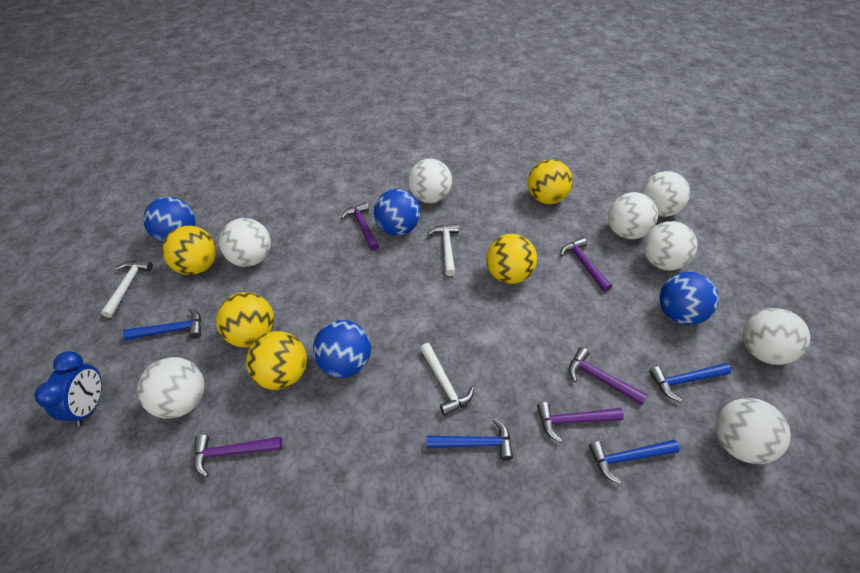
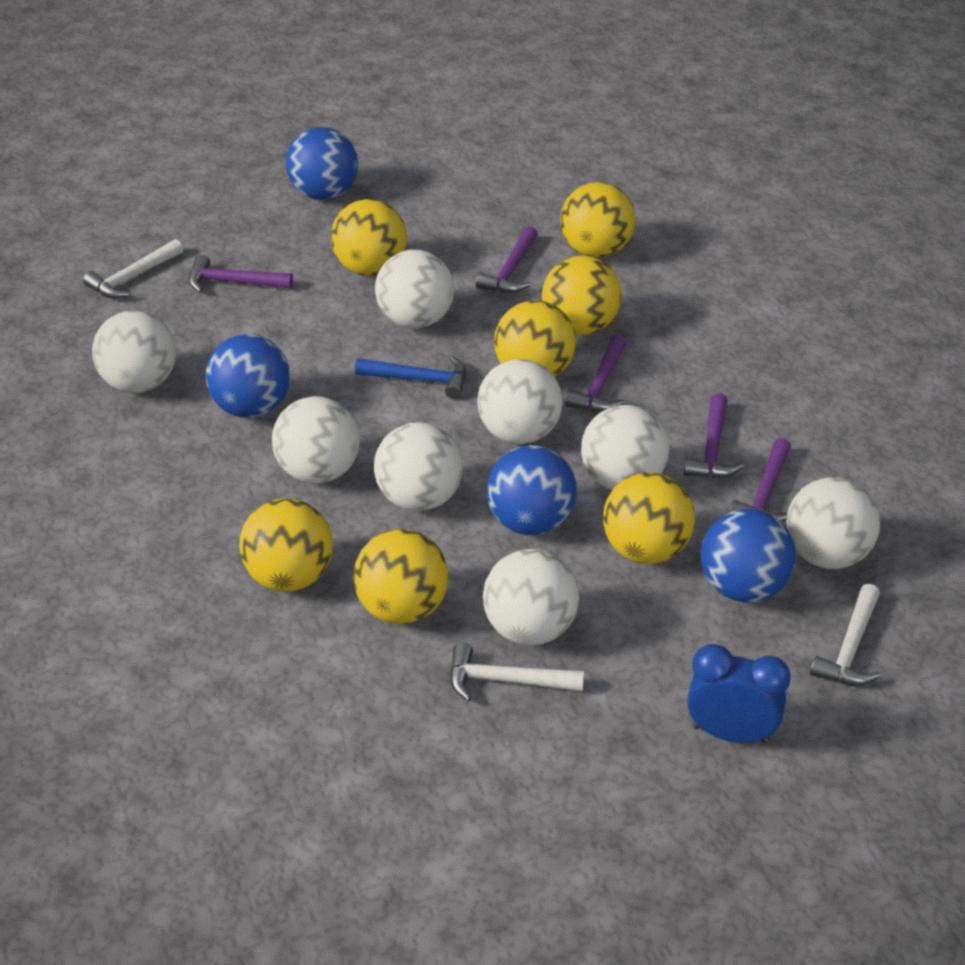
blue hammer: 4 -> 1
yellow ball: 5 -> 7

